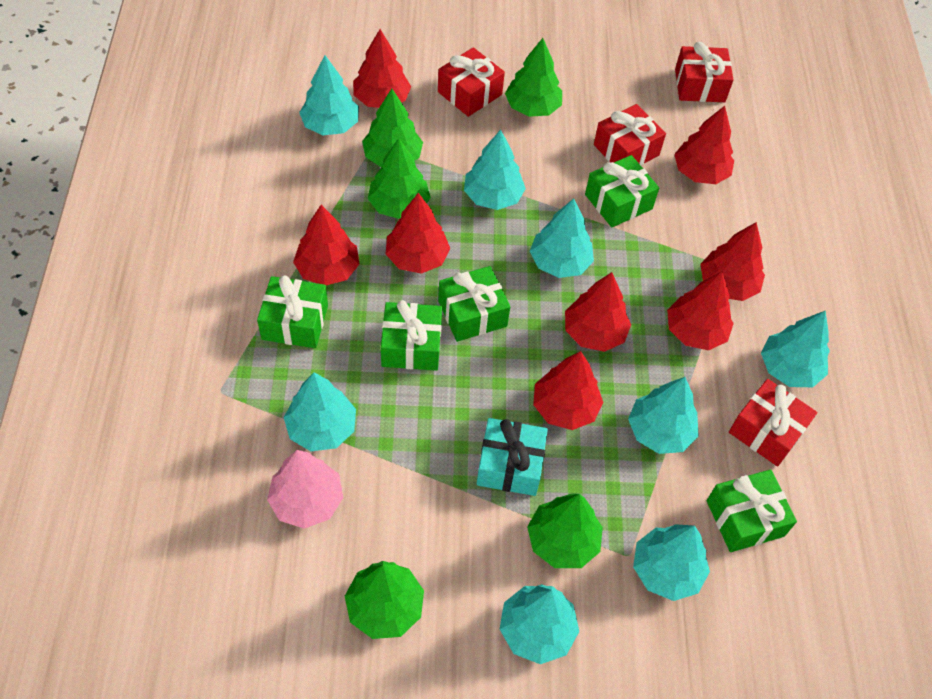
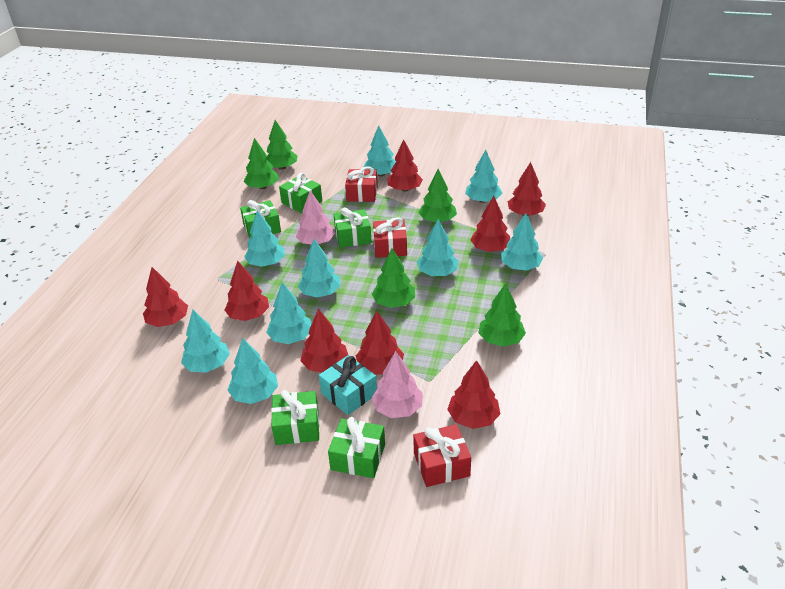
pink tree: 1 -> 2
red gift: 4 -> 3
turquoise tree: 8 -> 9

